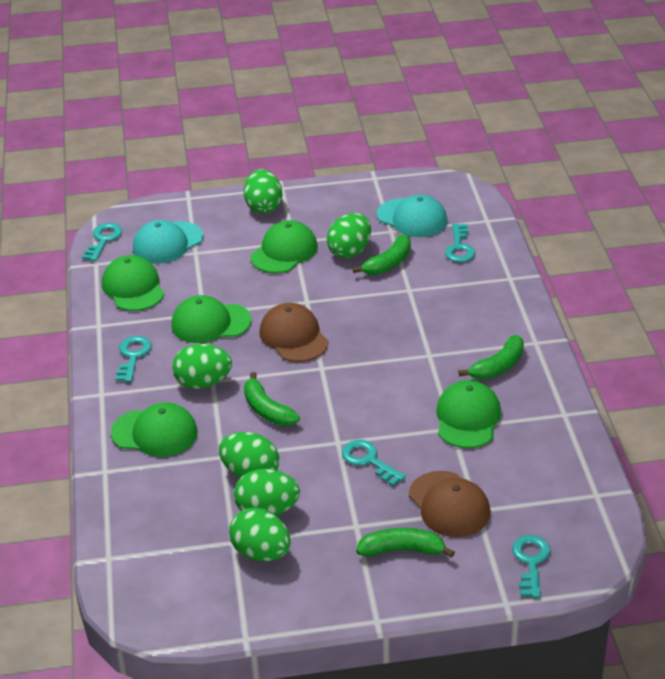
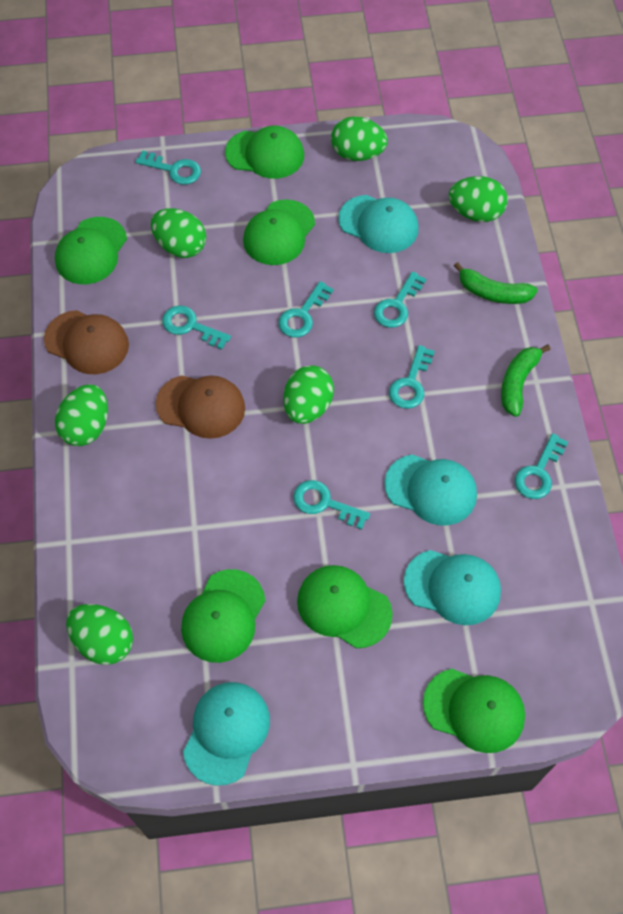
green banana: 4 -> 2
green cap: 5 -> 6
turquoise cap: 2 -> 4
turquoise key: 5 -> 7

